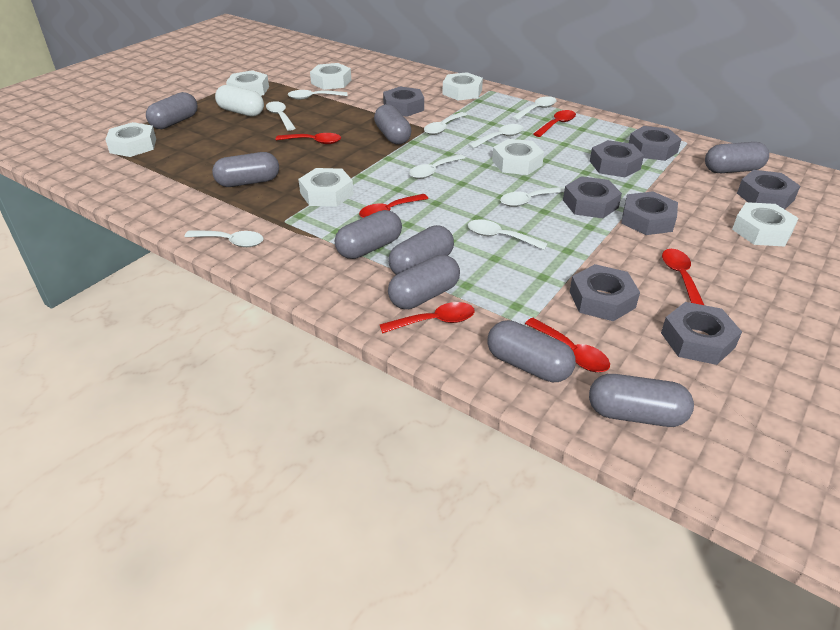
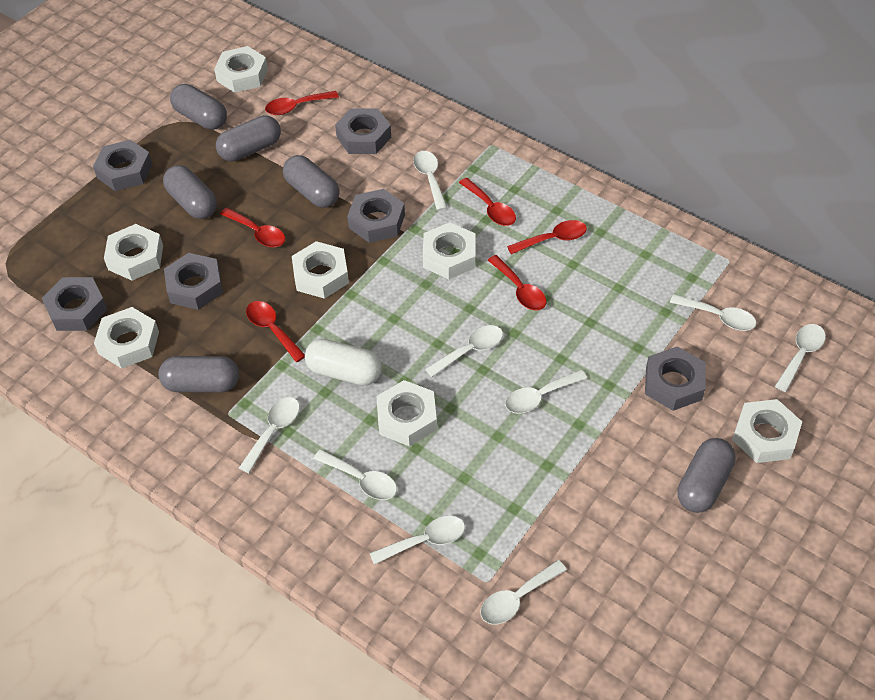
grey capsule: 9 -> 6
grey nut: 8 -> 6

